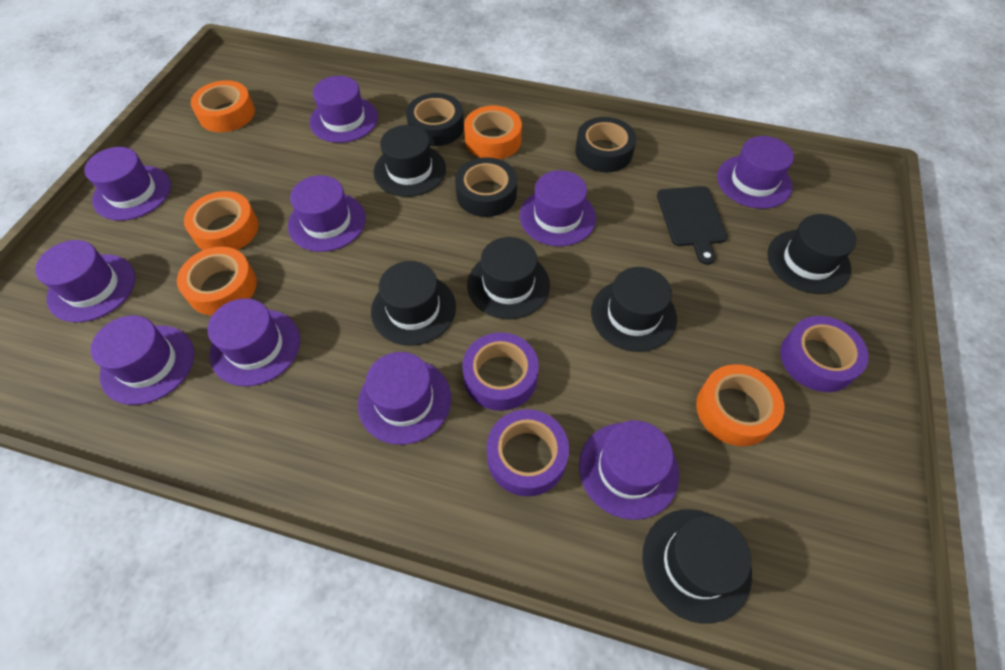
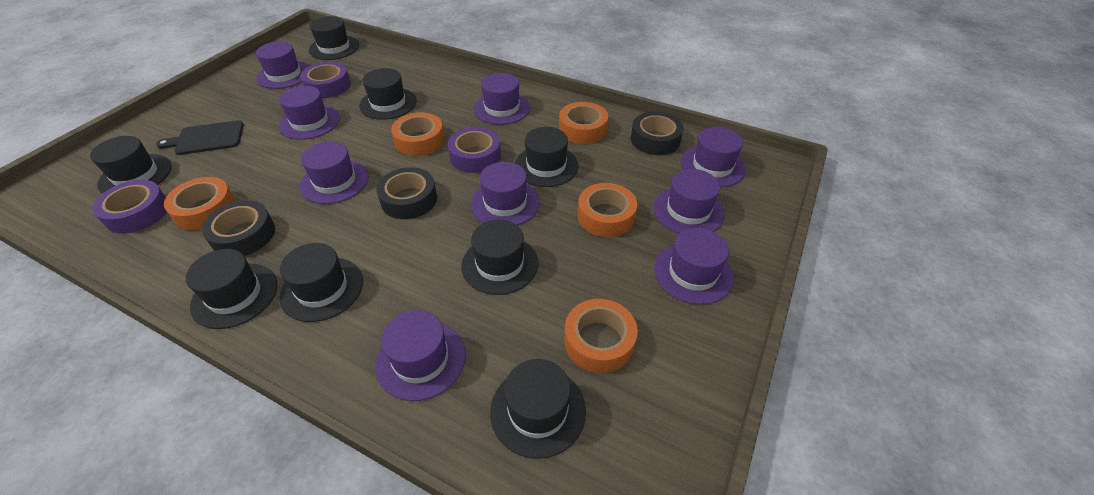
black hat: 6 -> 8
purple hat: 10 -> 9

